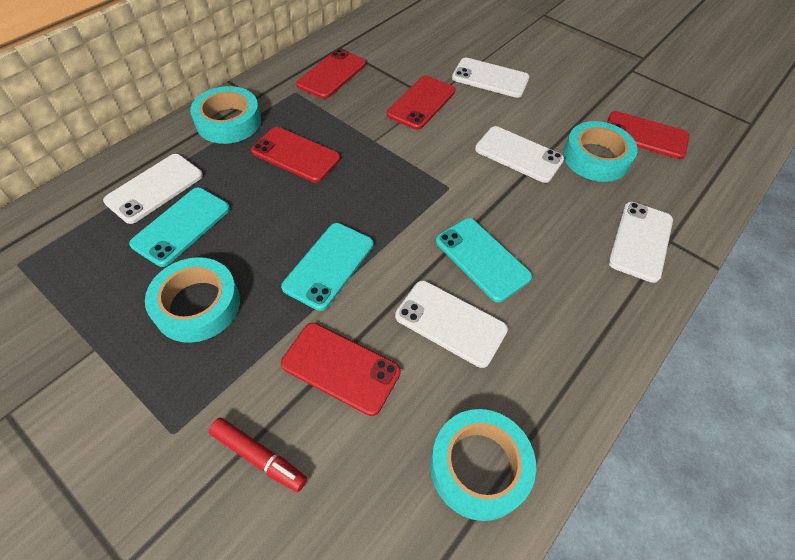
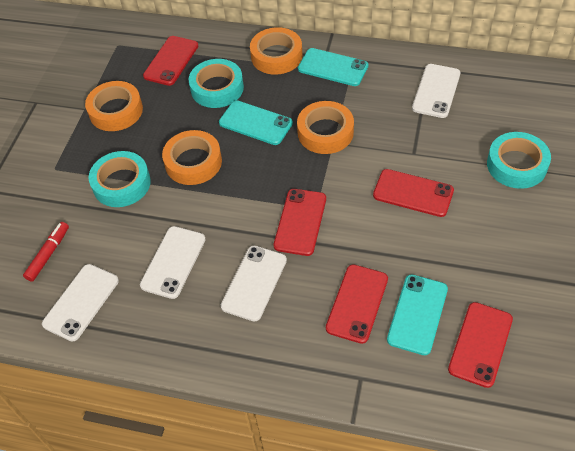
orange tape: 0 -> 4
turquoise tape: 4 -> 3
white phone: 5 -> 4

